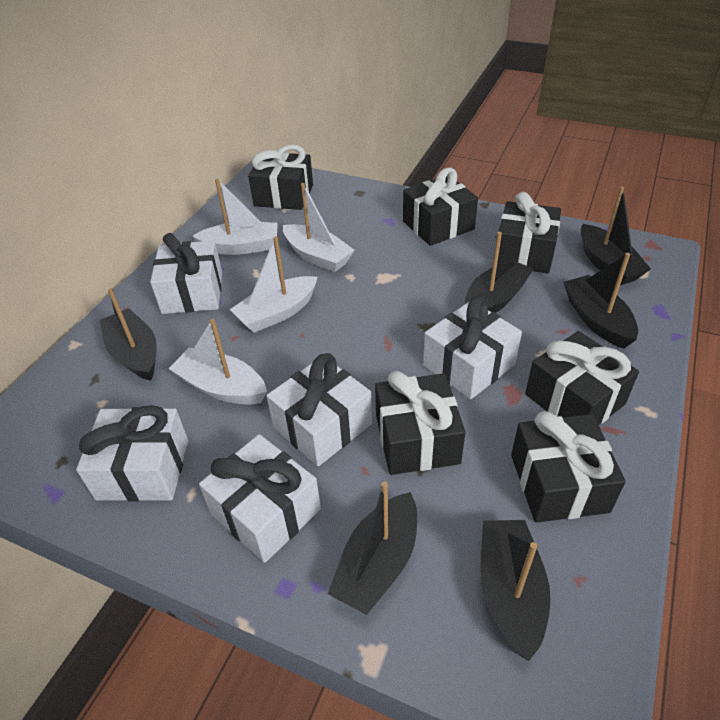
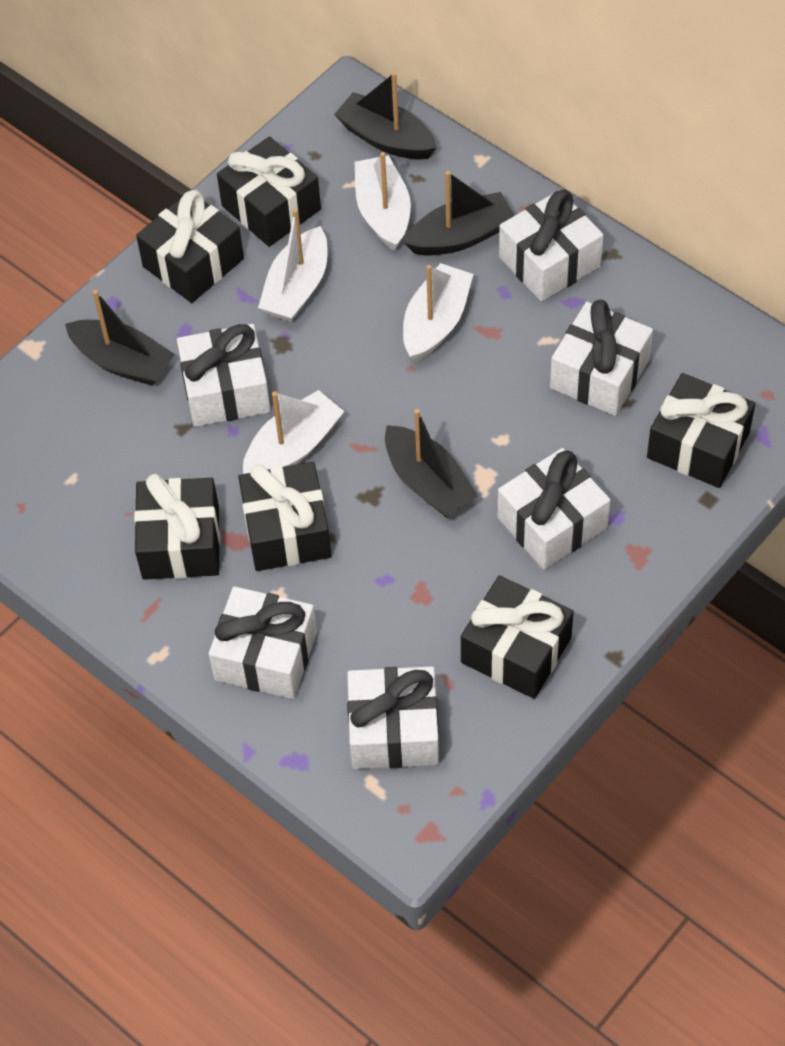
black boat: 6 -> 4
white gift: 5 -> 6

